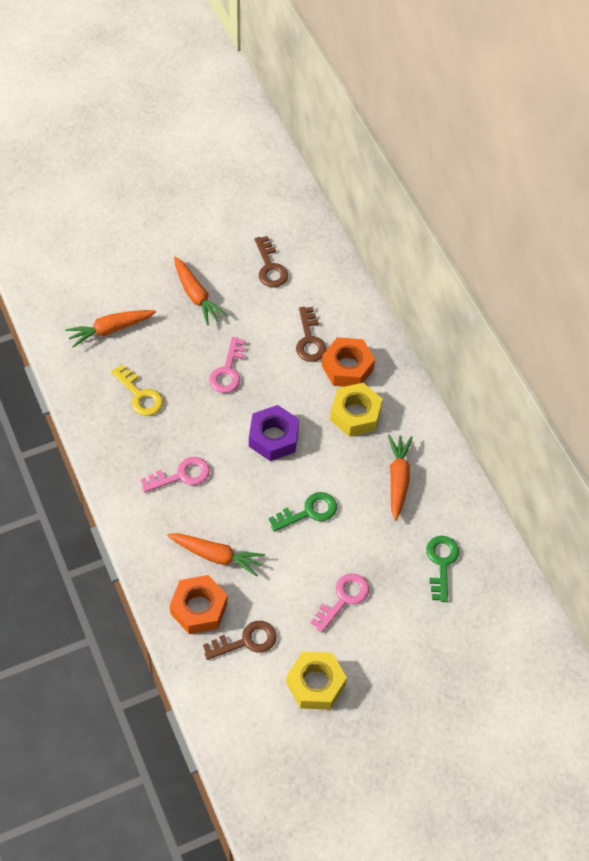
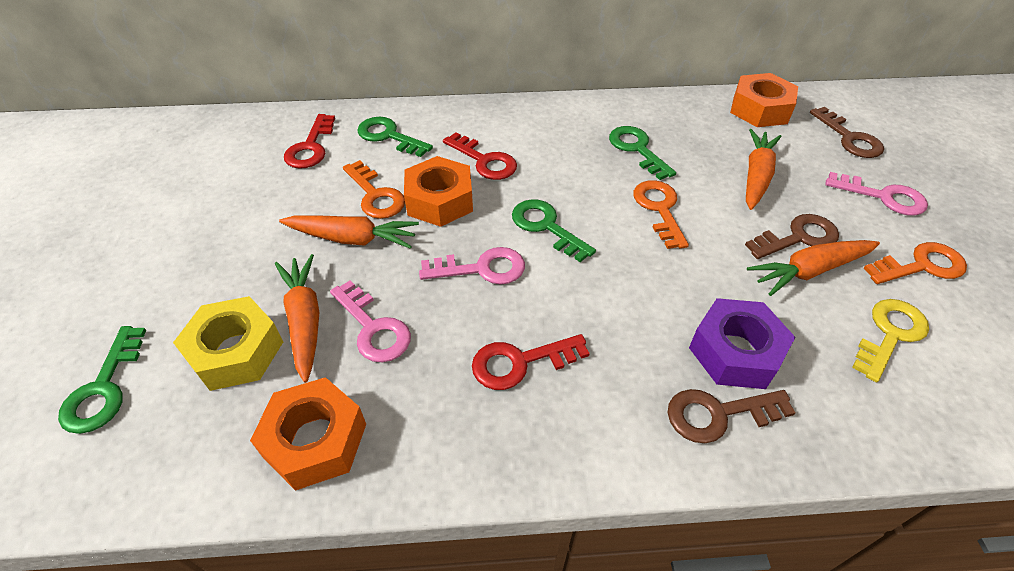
green key: 2 -> 4
orange key: 0 -> 3
orange nut: 2 -> 3
red key: 0 -> 3
yellow nut: 2 -> 1

